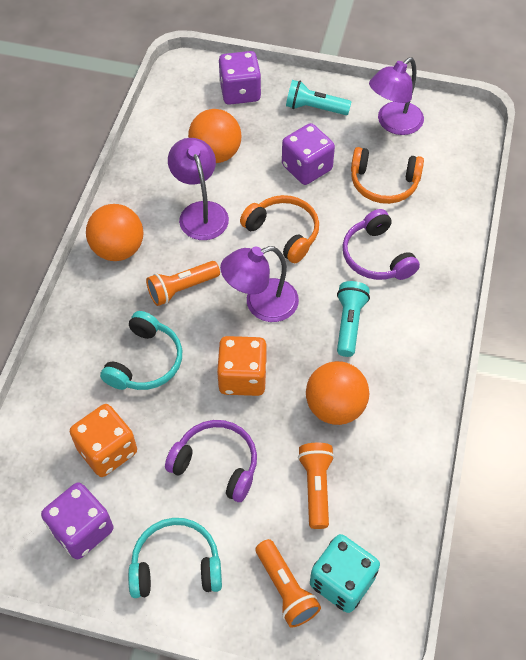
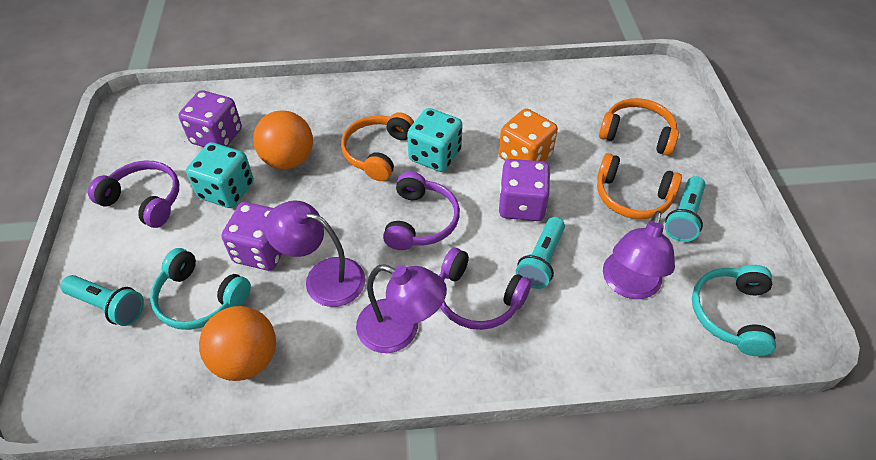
orange ball: 3 -> 2
orange dice: 2 -> 1
orange flashlight: 3 -> 0
orange headphones: 2 -> 3
purple headphones: 2 -> 3
turquoise dice: 1 -> 2
turquoise flashlight: 2 -> 3

